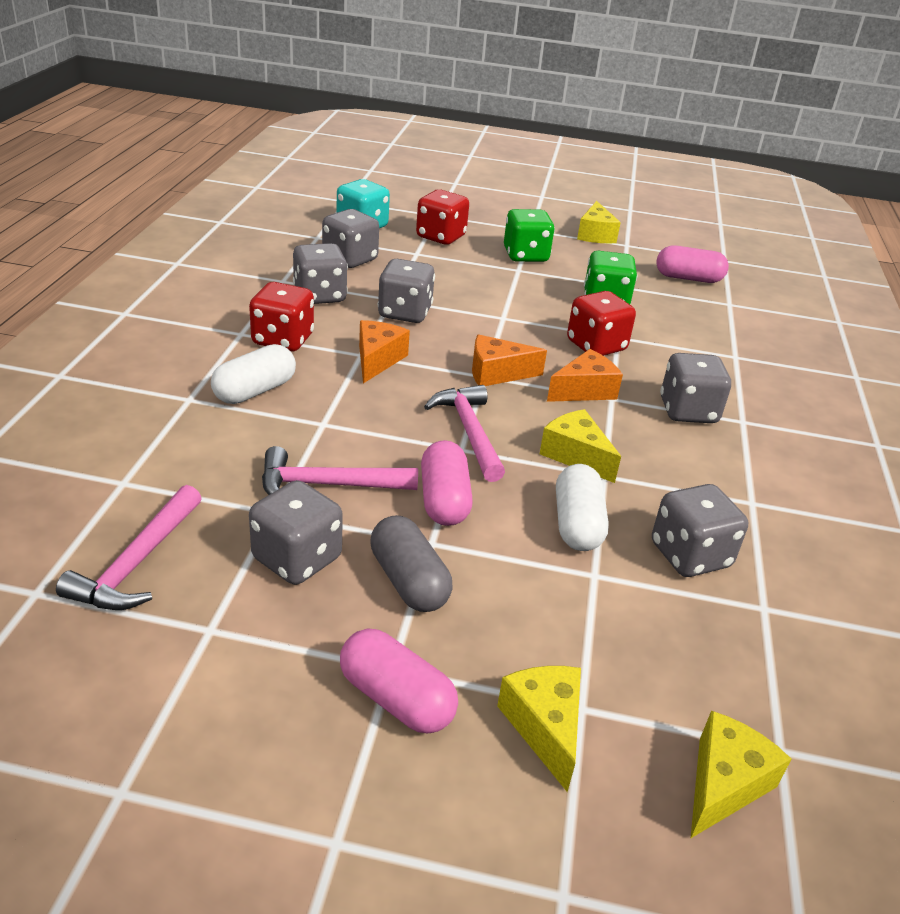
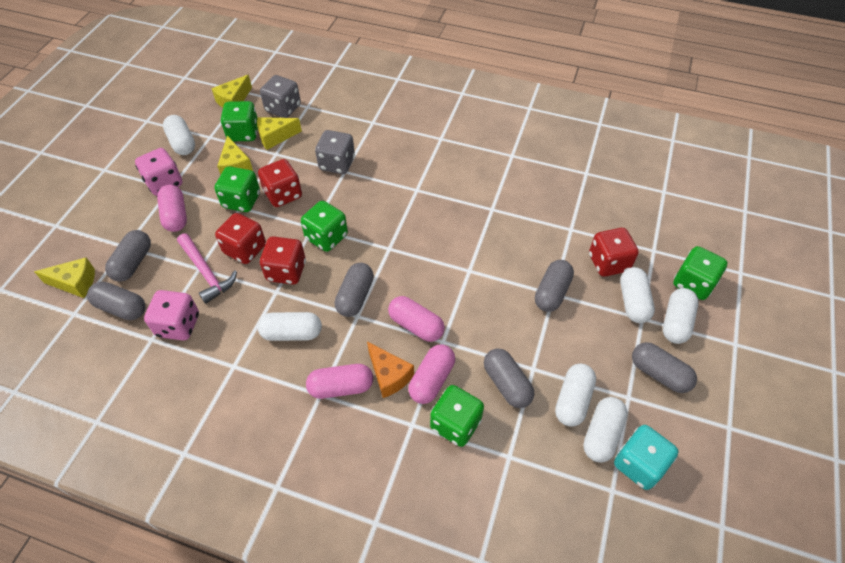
green dice: 2 -> 5
grey capsule: 1 -> 6
grey dice: 6 -> 2
orange cheese: 3 -> 1
pink capsule: 3 -> 4
pink dice: 0 -> 2
pink hammer: 3 -> 1
red dice: 3 -> 4
white capsule: 2 -> 6

